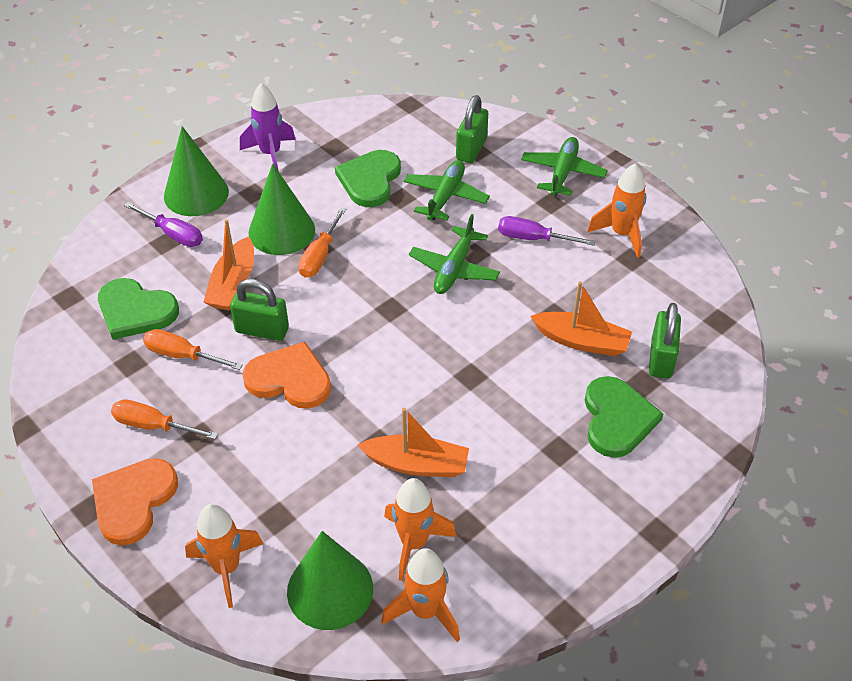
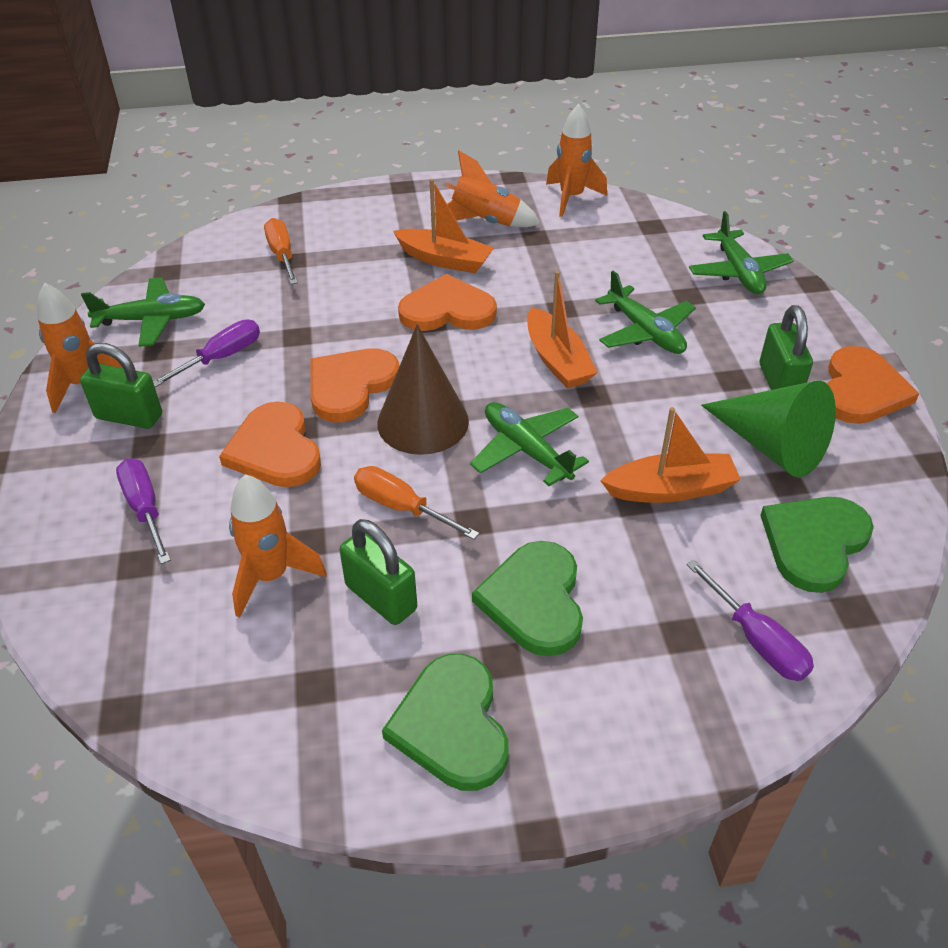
brown cone: 0 -> 1
green cone: 3 -> 1
green plane: 3 -> 4
orange heart: 2 -> 4
orange screwdriver: 3 -> 2
purple rocket: 1 -> 0
purple screwdriver: 2 -> 3

